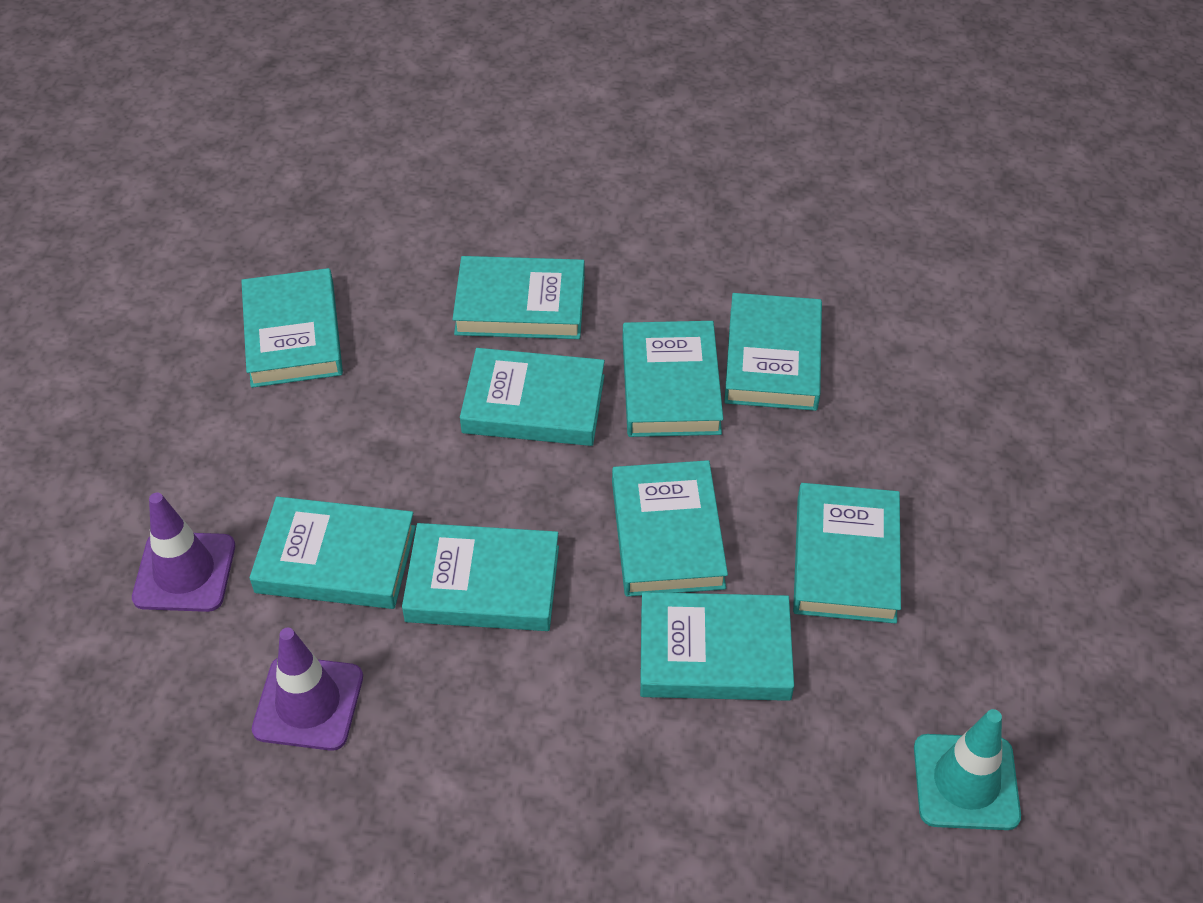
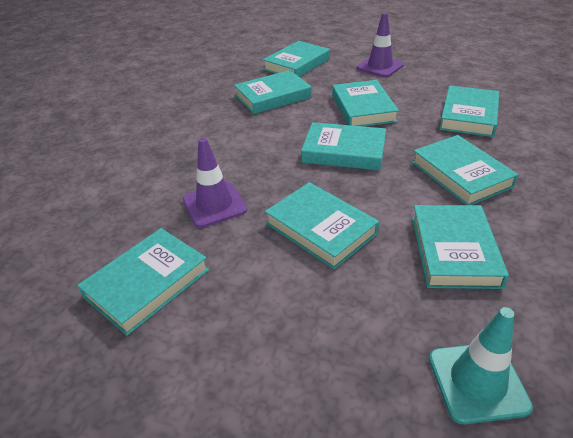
turquoise book: 10 -> 9

